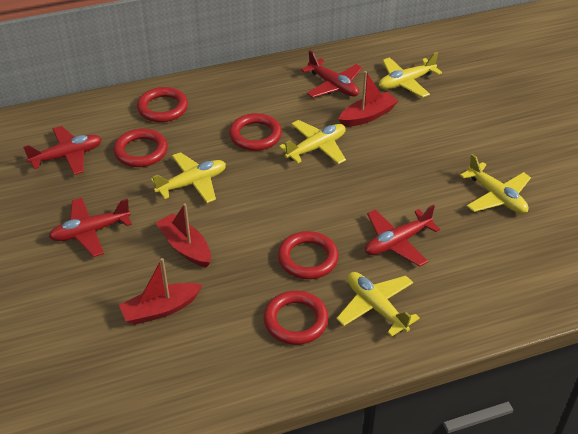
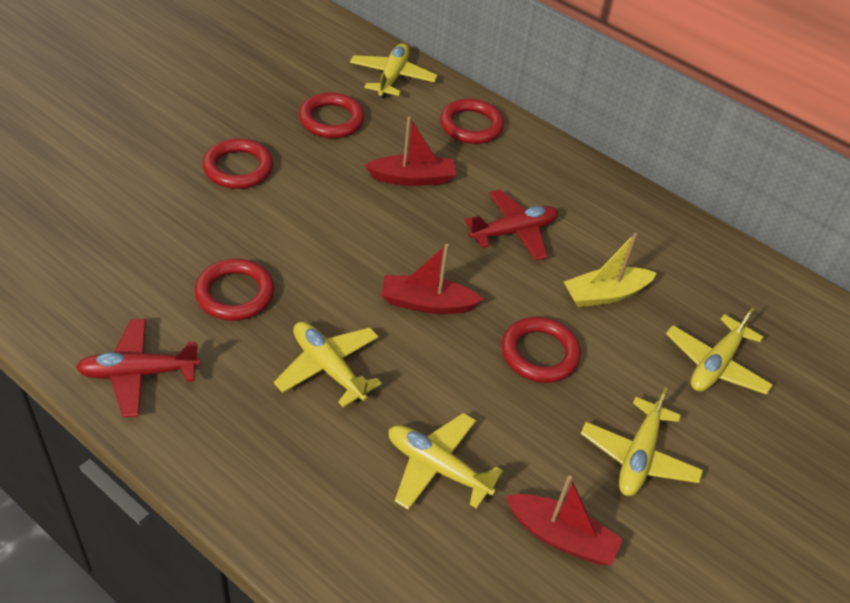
red plane: 4 -> 2
yellow boat: 0 -> 1

